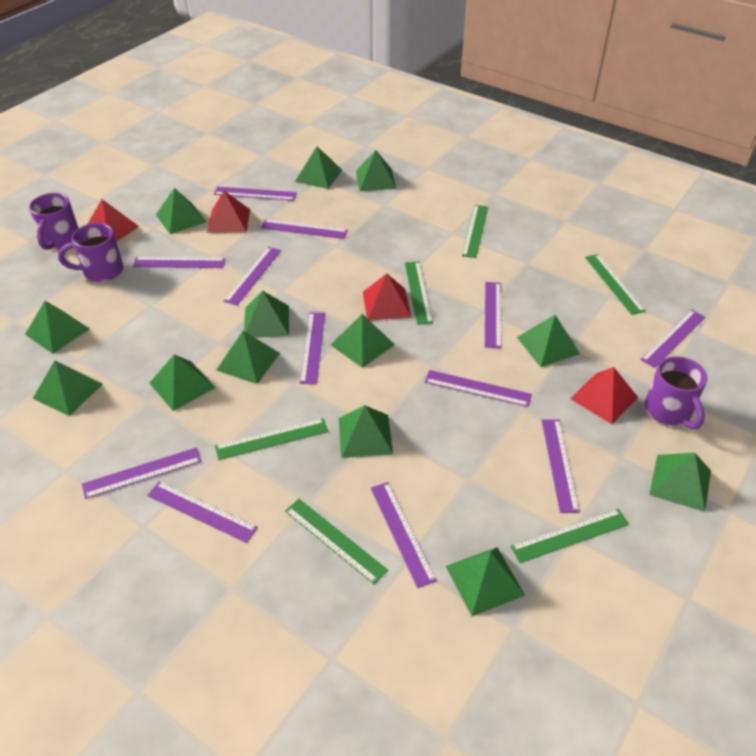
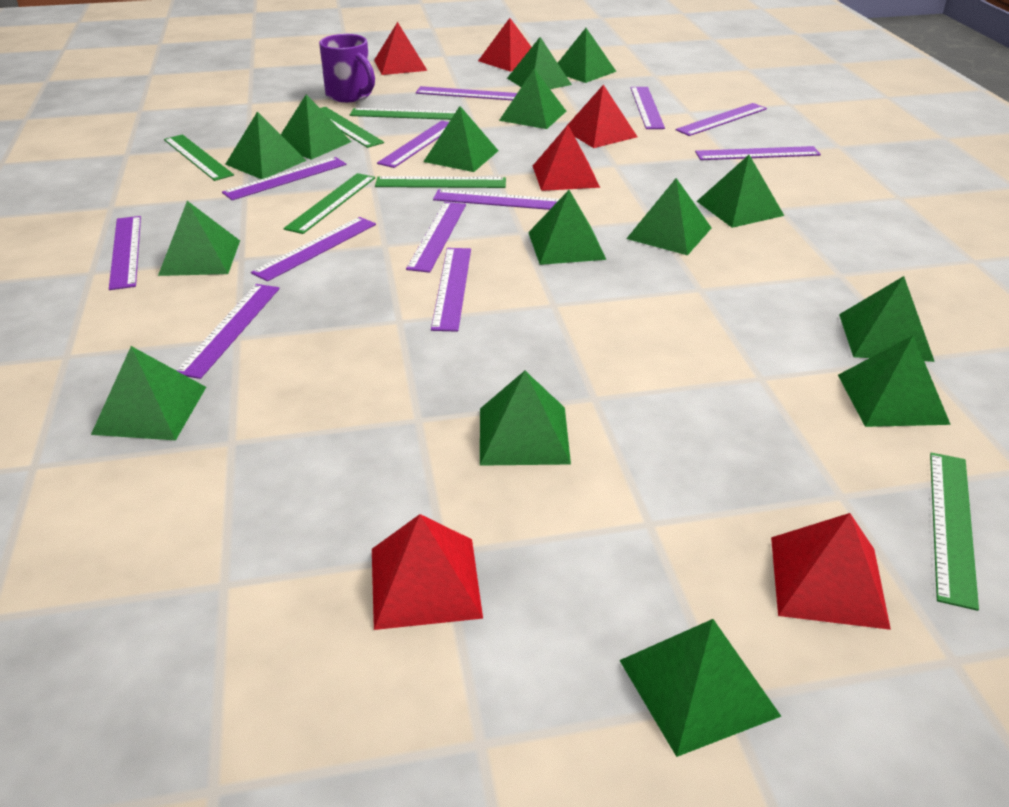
green pyramid: 13 -> 15
purple mug: 3 -> 1
red pyramid: 4 -> 6

